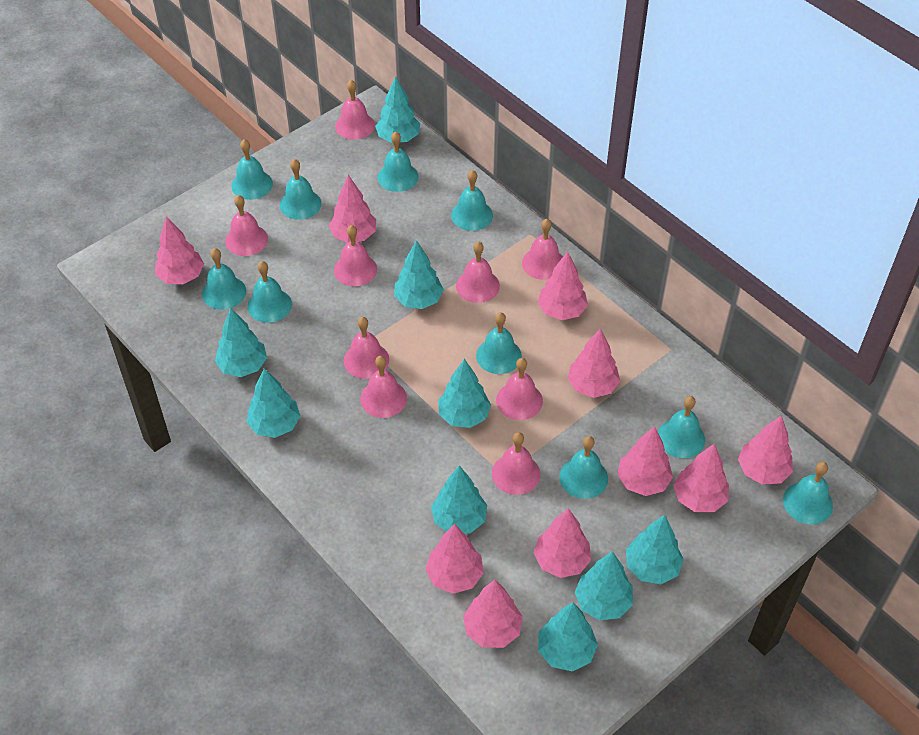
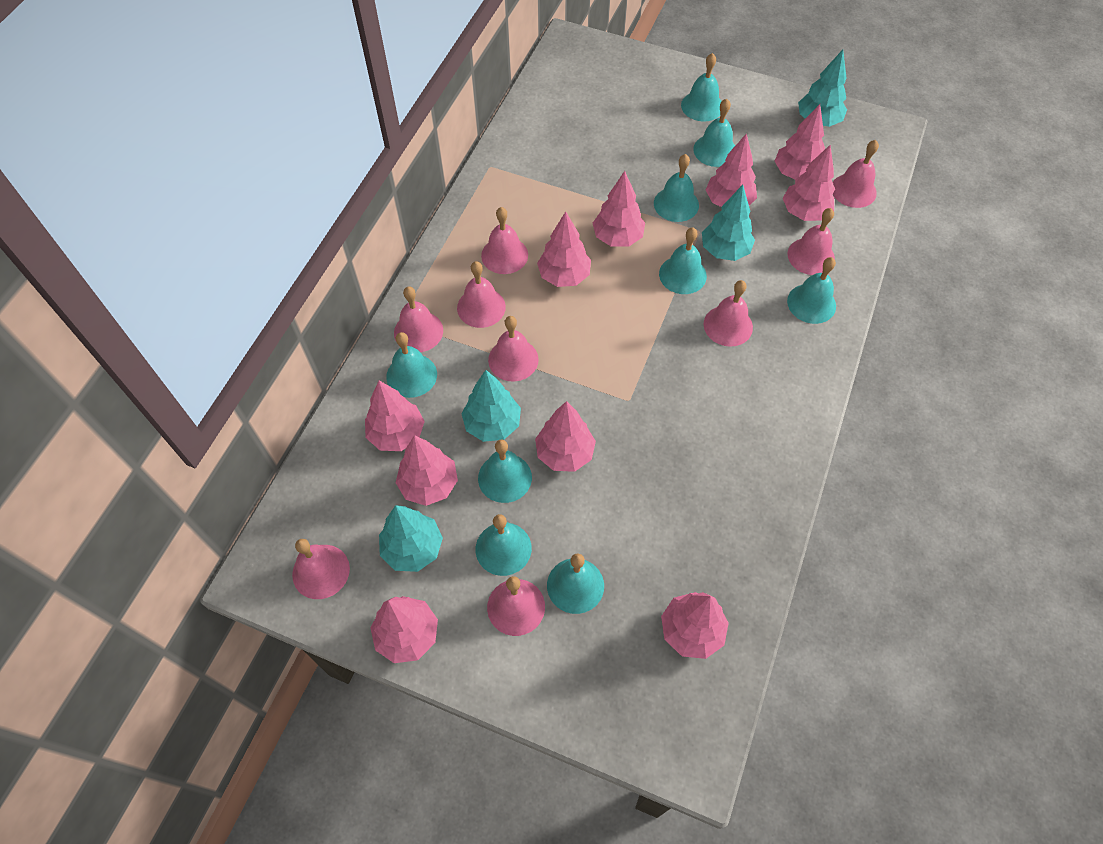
turquoise bell: 10 -> 9
turquoise tree: 9 -> 4

